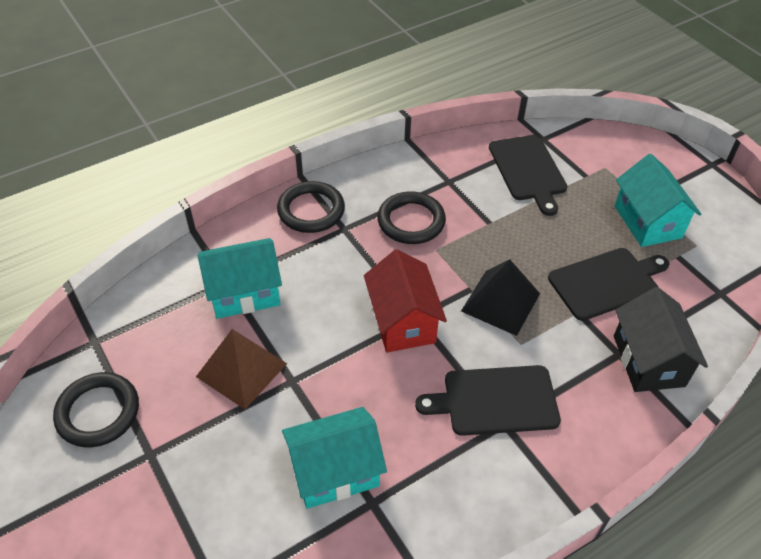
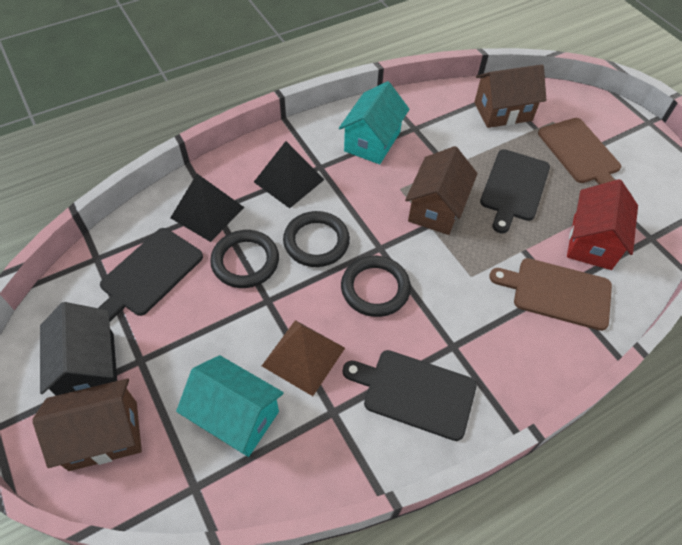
black pyramid: 1 -> 2
brown cutting board: 0 -> 2
brown house: 0 -> 3
turquoise house: 3 -> 2

